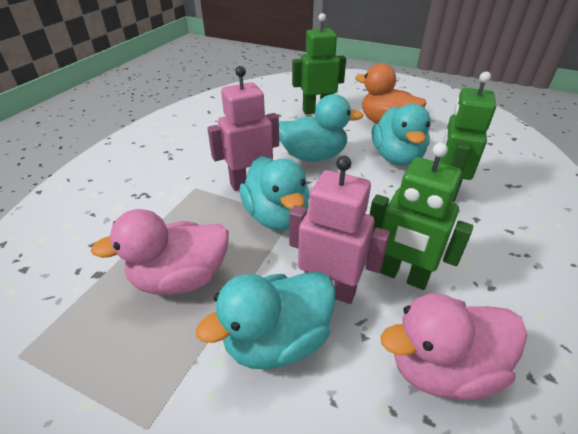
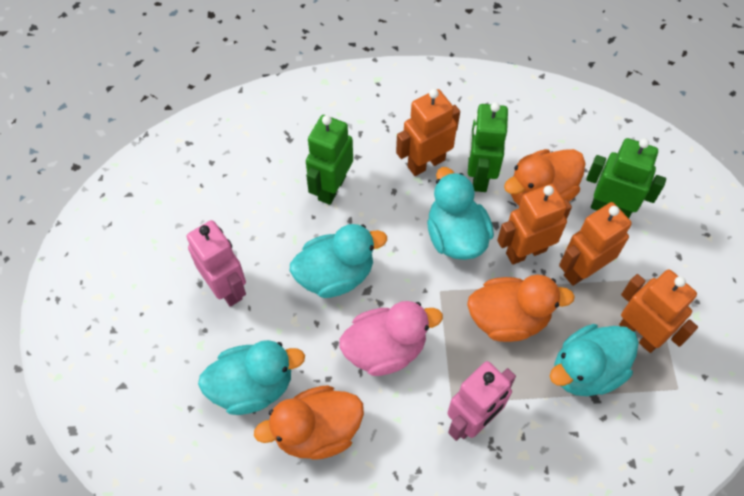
orange duck: 1 -> 3
orange robot: 0 -> 4
pink duck: 2 -> 1

